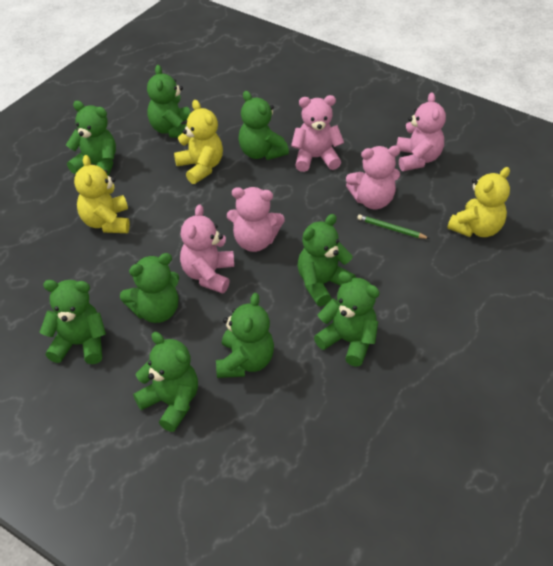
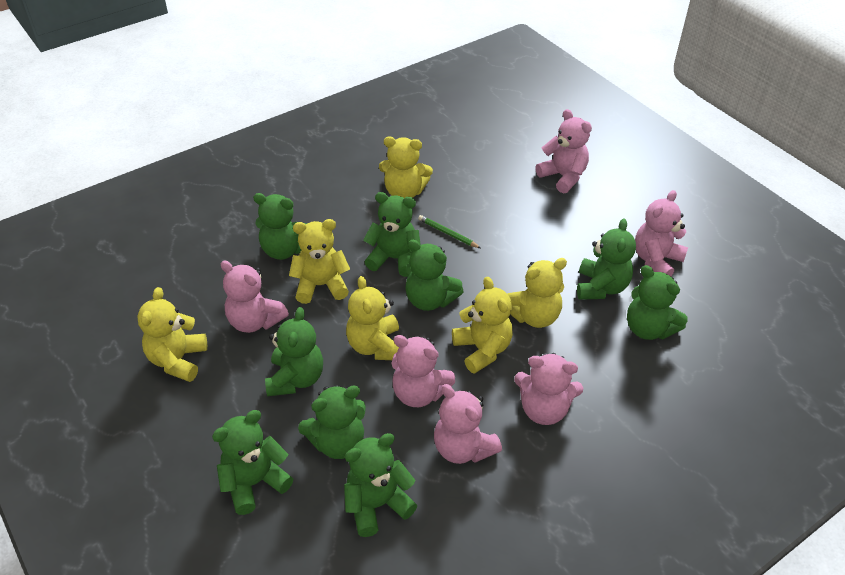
pink teddy bear: 5 -> 6
yellow teddy bear: 3 -> 6

